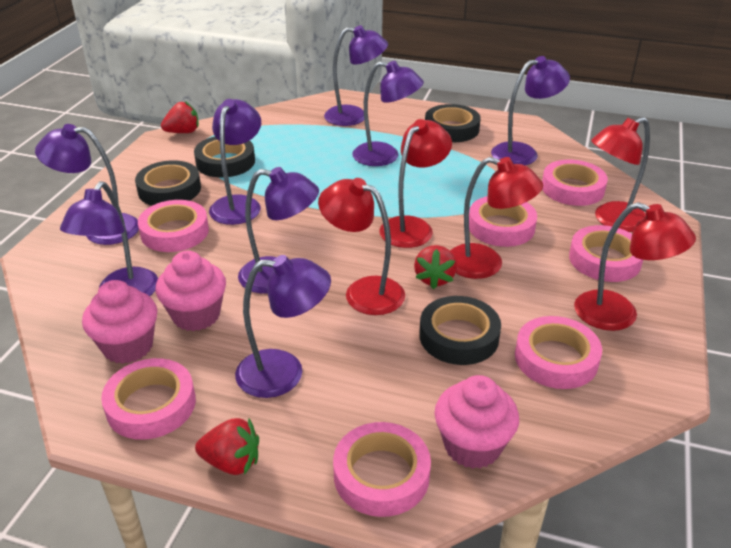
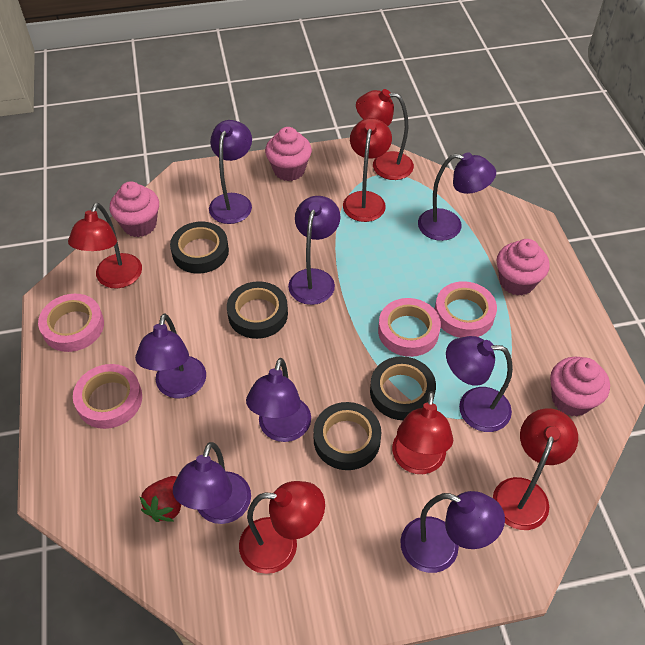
pink cupcake: 3 -> 4
pink tape: 7 -> 4
red lamp: 5 -> 6
red strawberry: 3 -> 1

